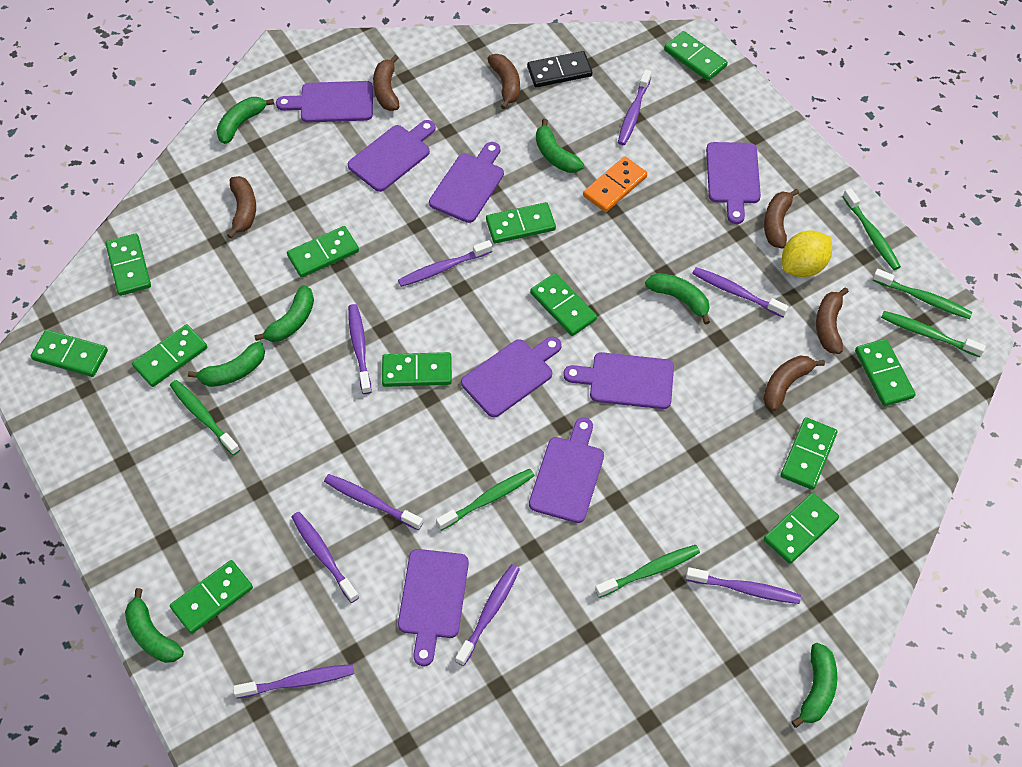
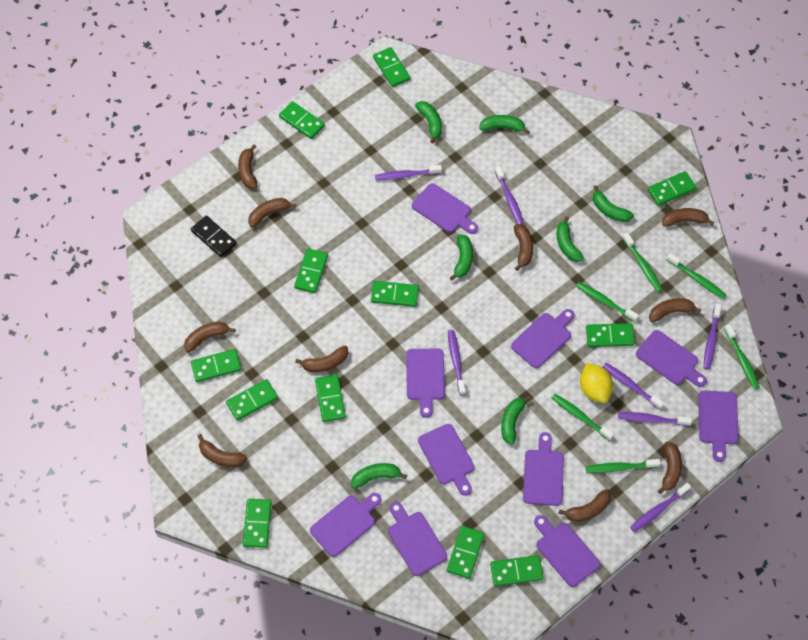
brown banana: 6 -> 10
orange domino: 1 -> 0
purple cutting board: 8 -> 10
purple toothbrush: 9 -> 7

